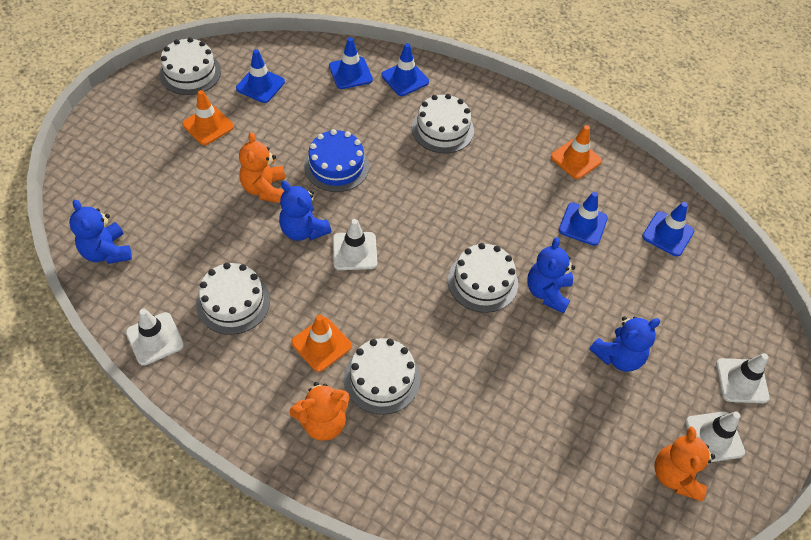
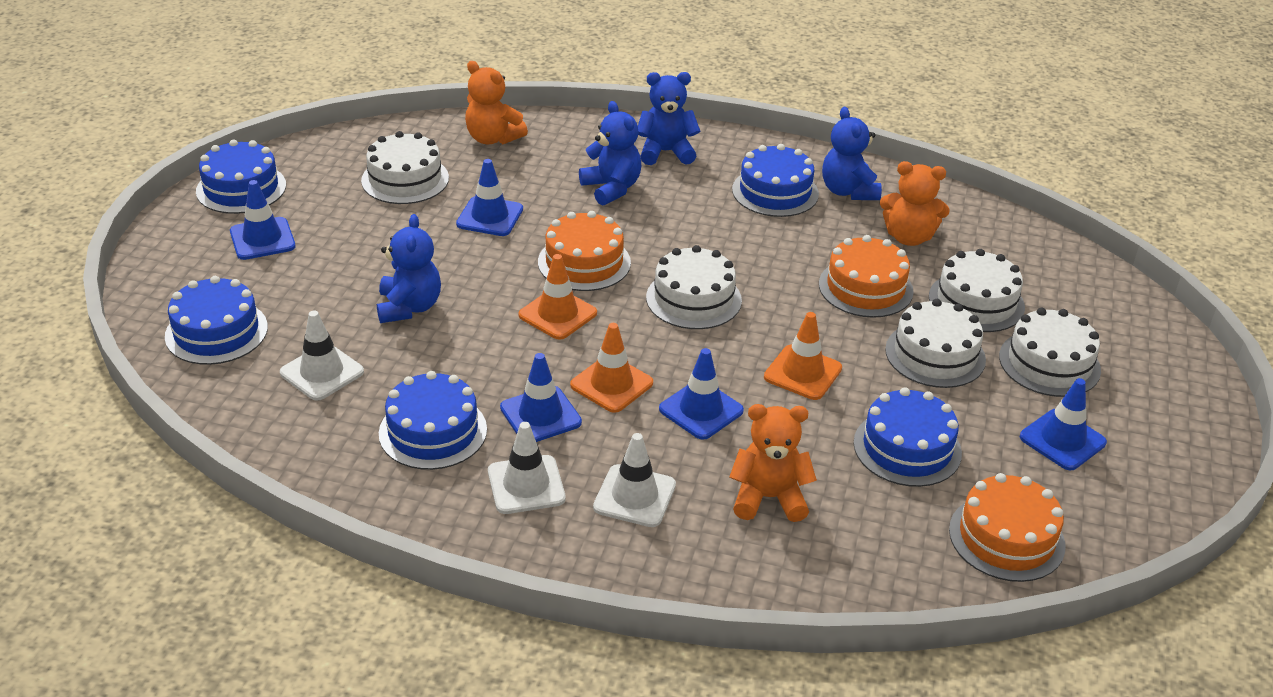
blue cake: 1 -> 5
orange cake: 0 -> 3
white traffic cone: 4 -> 3

